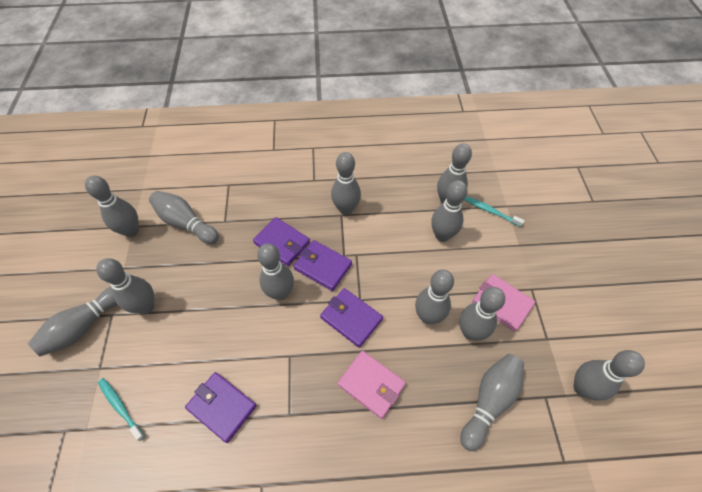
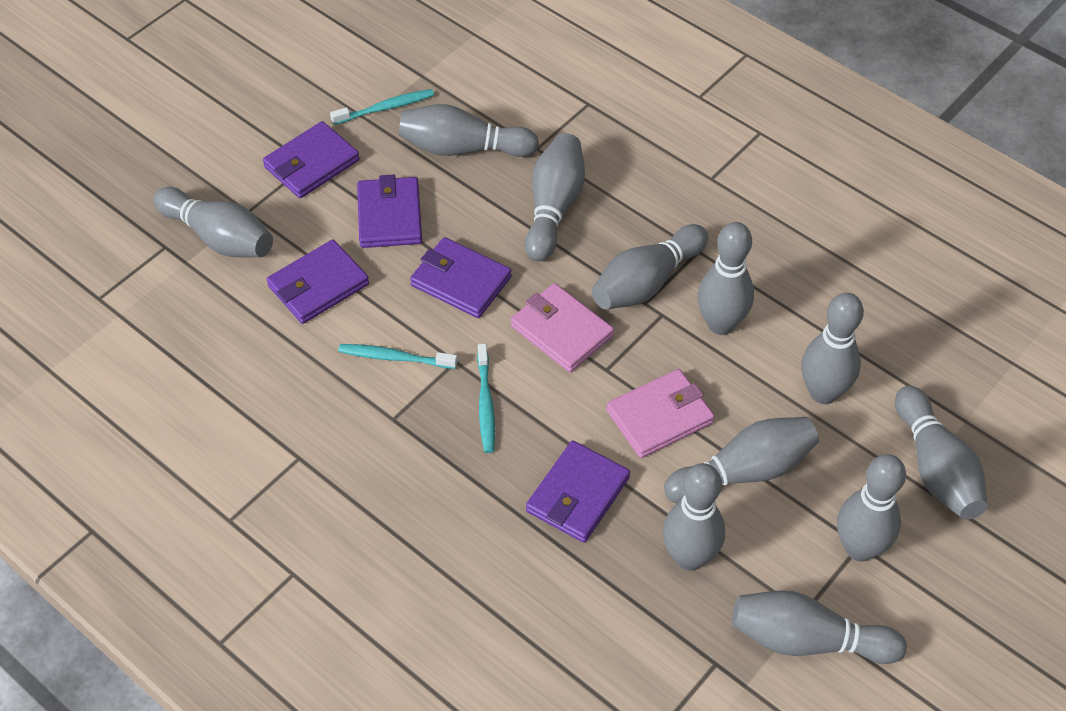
grey bowling pin: 12 -> 11
purple wallet: 4 -> 5
turquoise toothbrush: 2 -> 3

